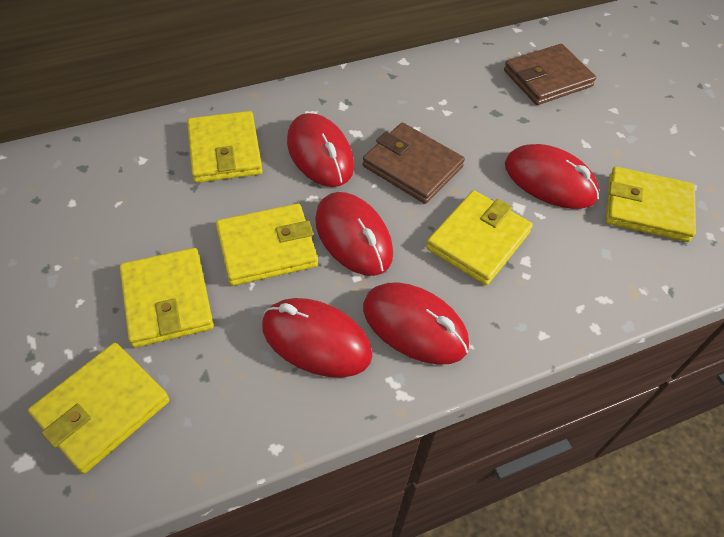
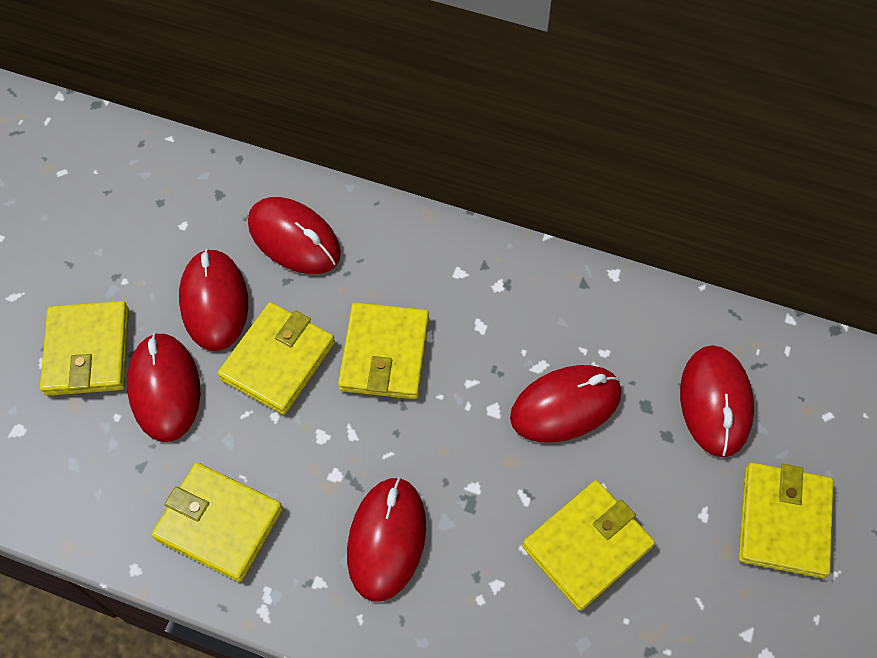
brown wallet: 2 -> 0
red mouse: 5 -> 6

